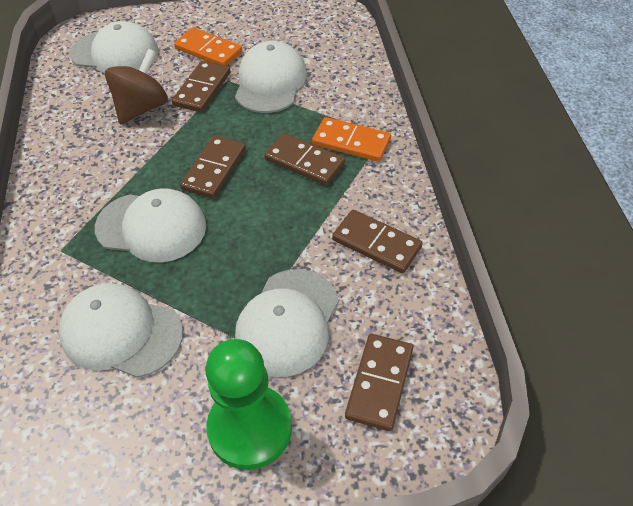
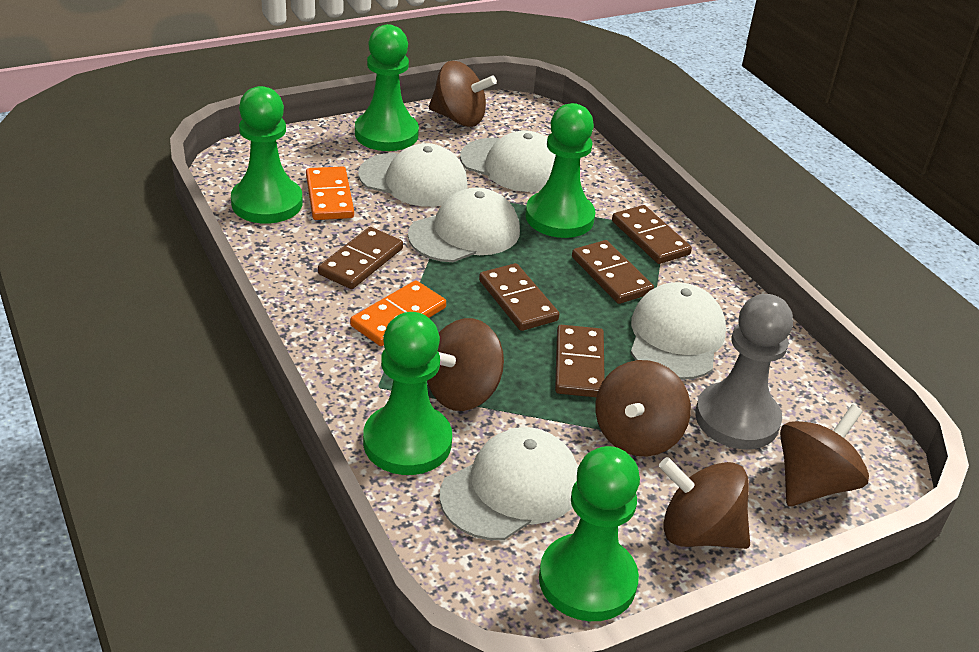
brown spinning top: 1 -> 5
green pawn: 1 -> 5
grey pawn: 0 -> 1

